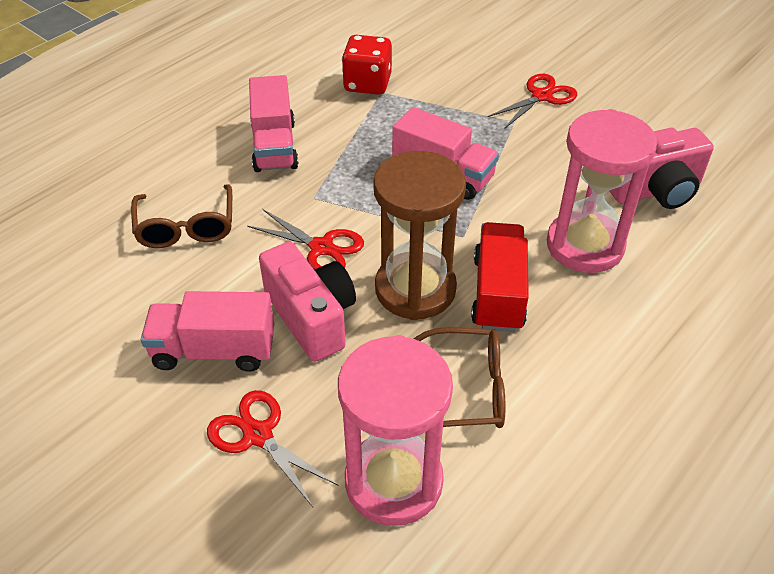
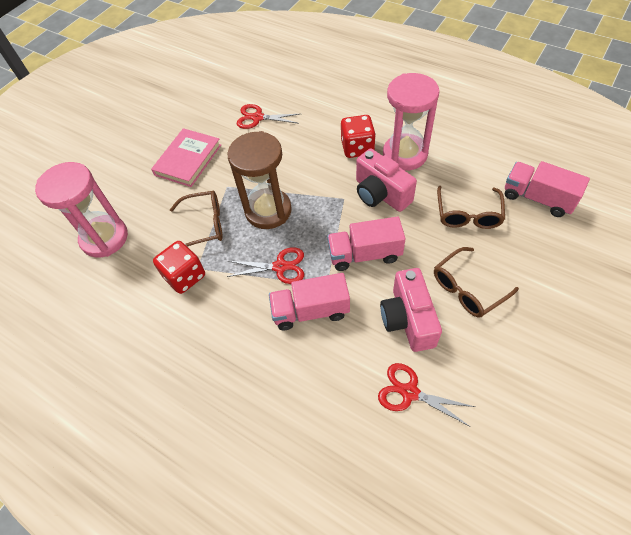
brown glasses: 2 -> 3
pink book: 0 -> 1
red dice: 1 -> 2
red truck: 1 -> 0

